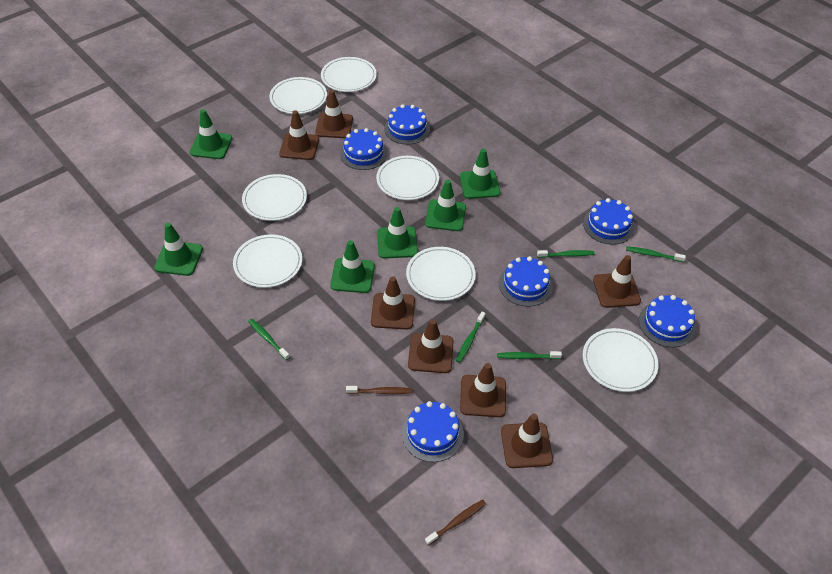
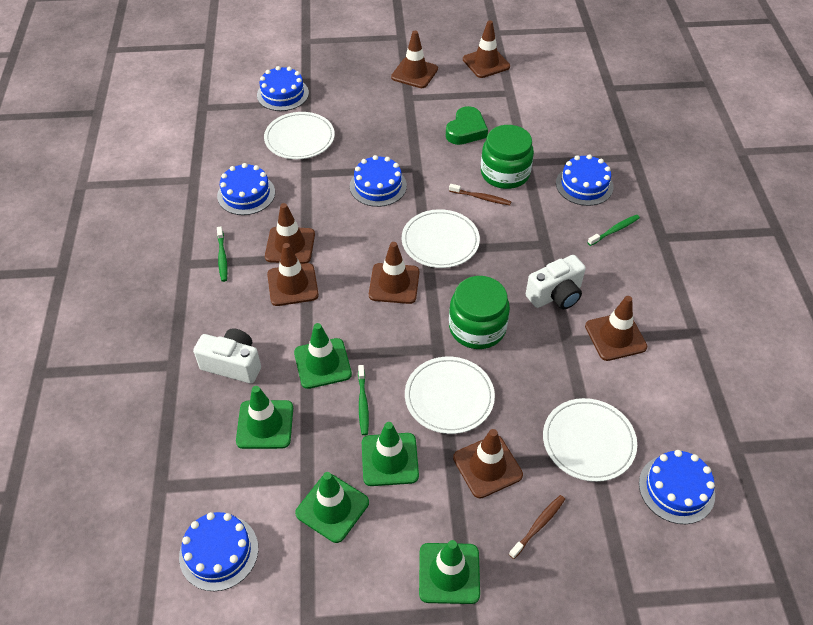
green heart: 0 -> 1
green jar: 0 -> 2
green toothbrush: 5 -> 3
green traffic cone: 6 -> 5
white camera: 0 -> 2
white plate: 7 -> 4

